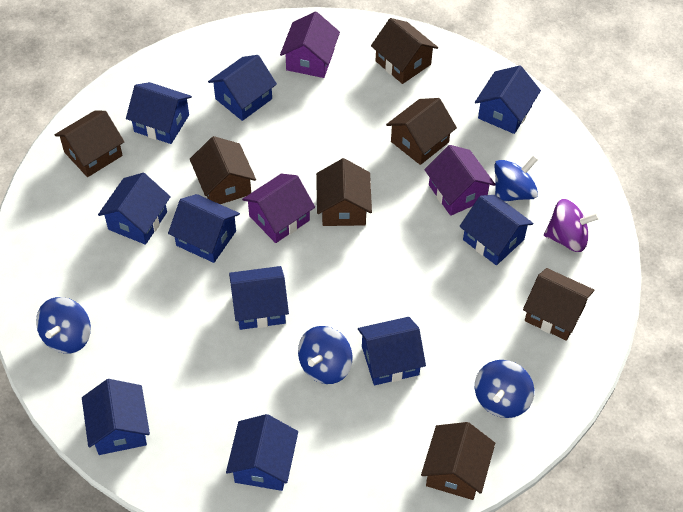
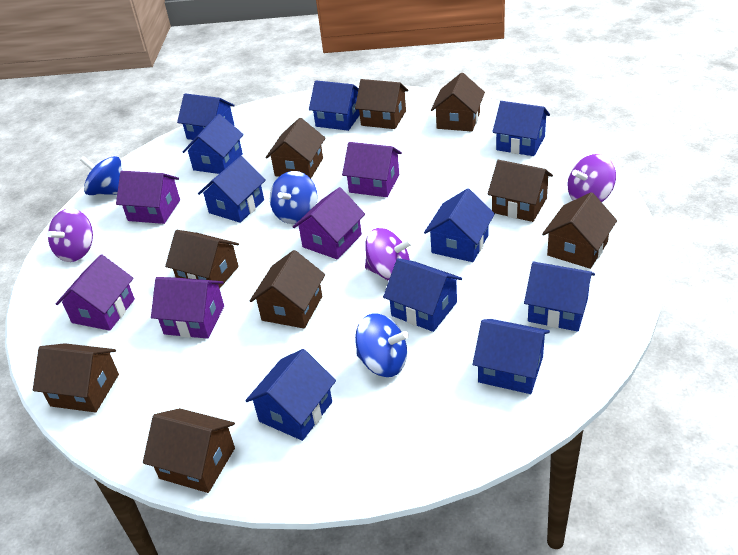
blue spinning top: 4 -> 3
brown house: 7 -> 9
purple house: 3 -> 5
purple spinning top: 1 -> 3

